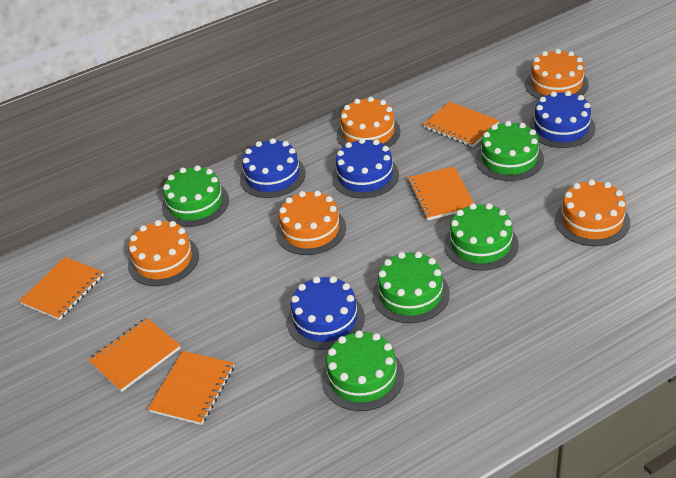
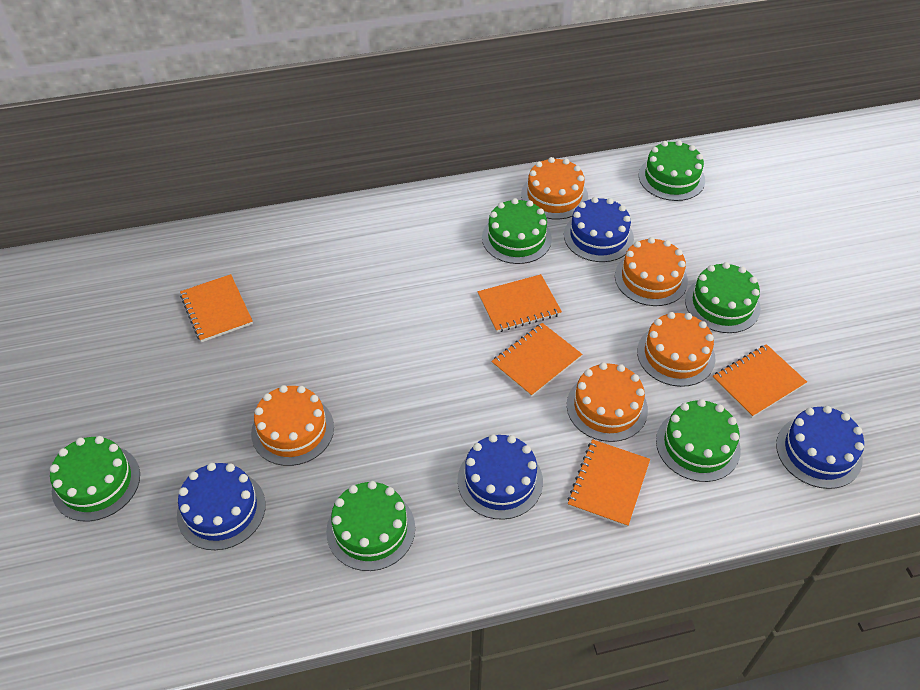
green cake: 5 -> 6

